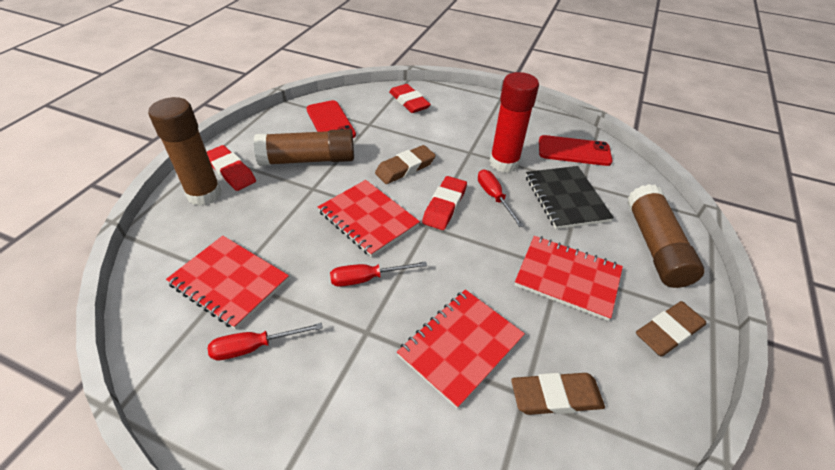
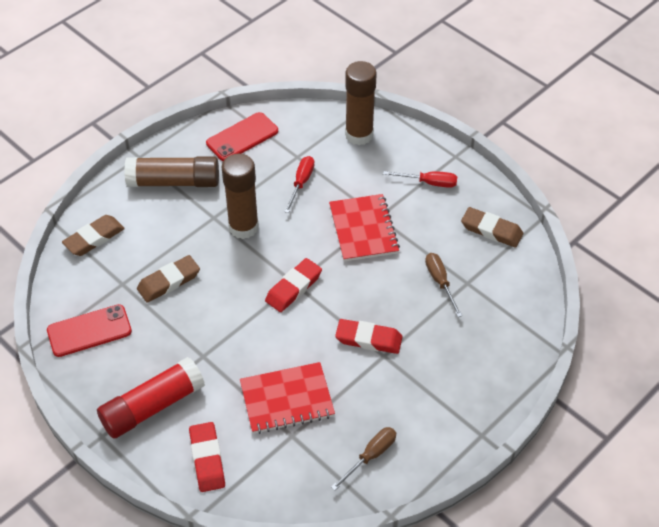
black notebook: 1 -> 0
brown screwdriver: 0 -> 2
red notebook: 4 -> 2
red screwdriver: 3 -> 2

